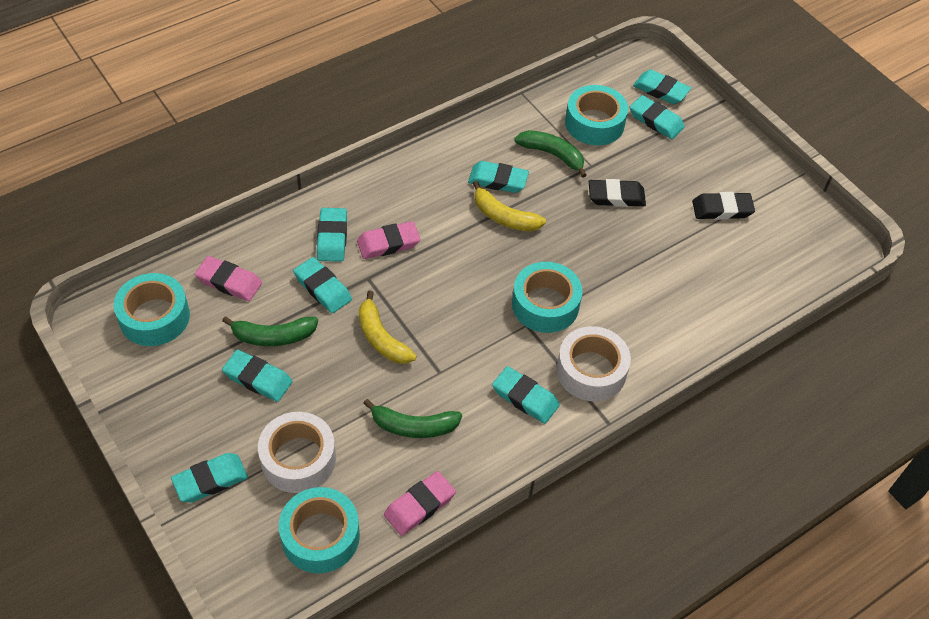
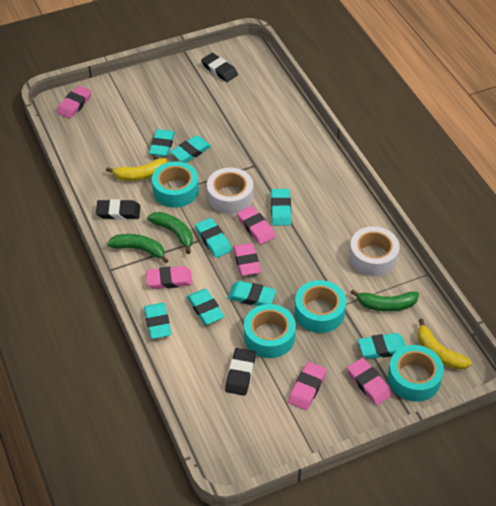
black eraser: 2 -> 3
pink eraser: 3 -> 6

